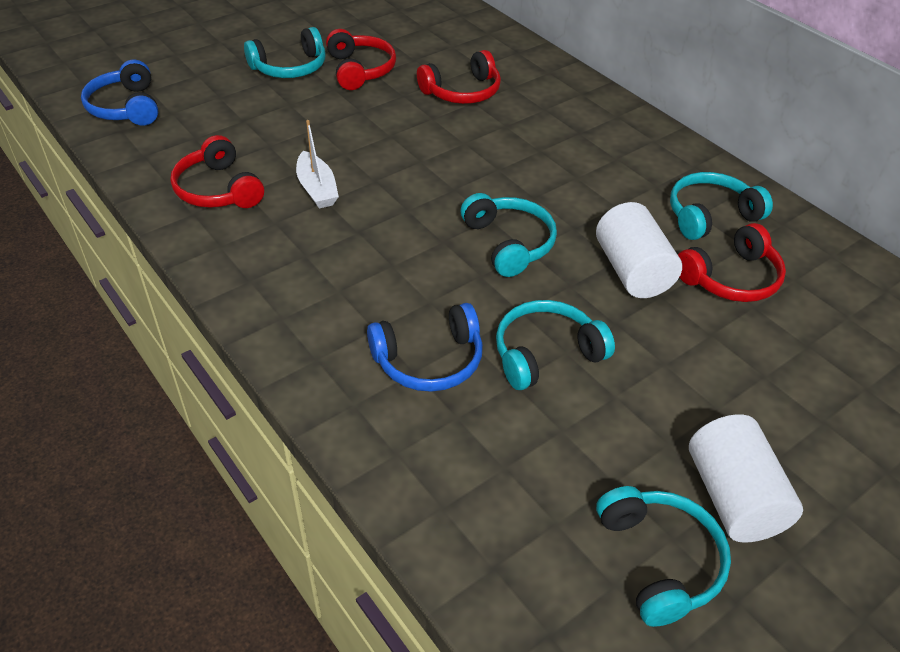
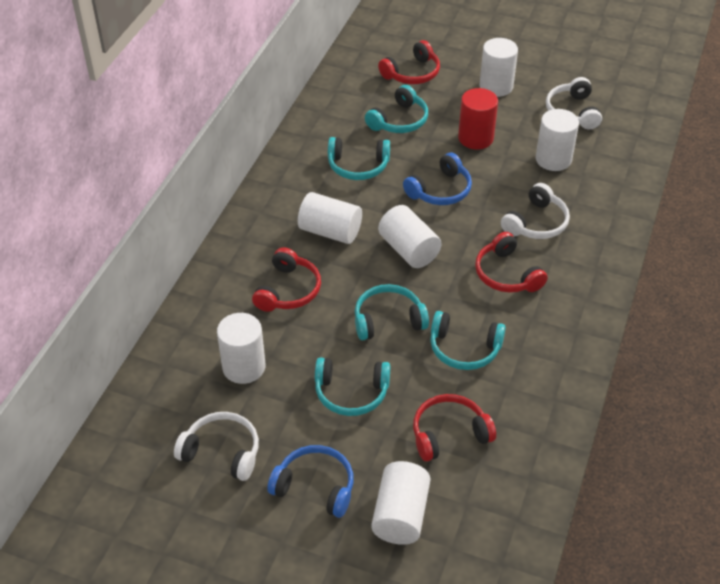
red cylinder: 0 -> 1
white boat: 1 -> 0
white cylinder: 2 -> 6
white headphones: 0 -> 3

